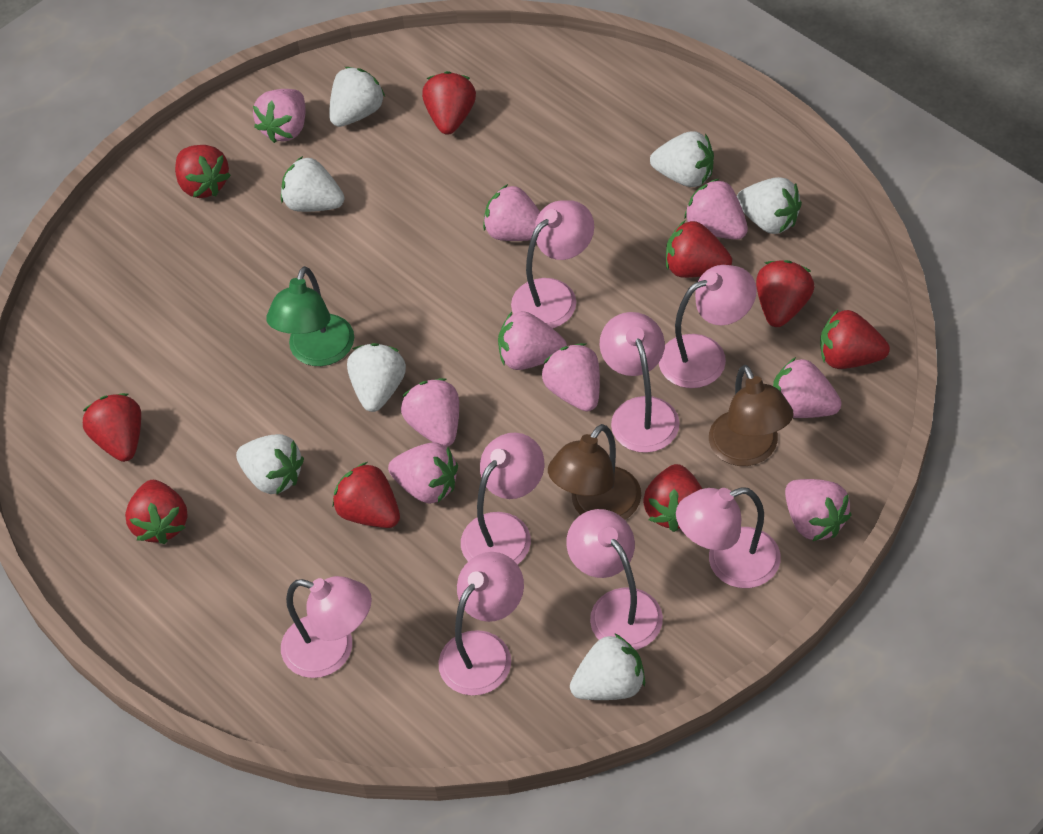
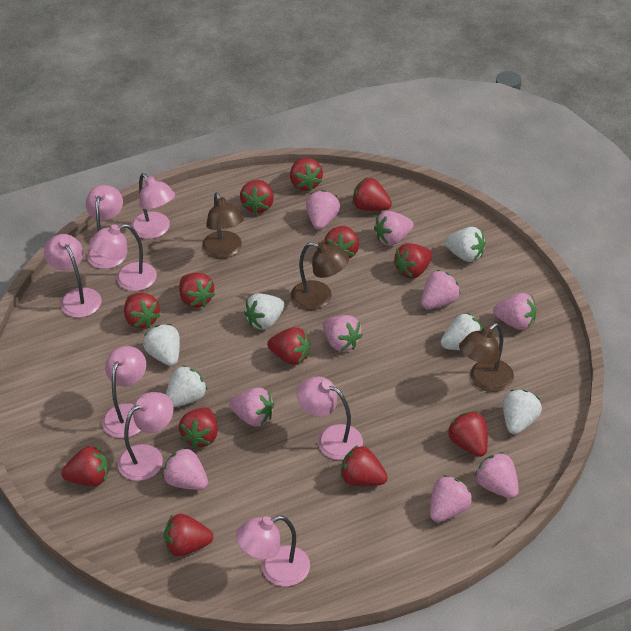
brown lamp: 2 -> 3
green lamp: 1 -> 0
red strawberry: 9 -> 13
white strawberry: 7 -> 6

